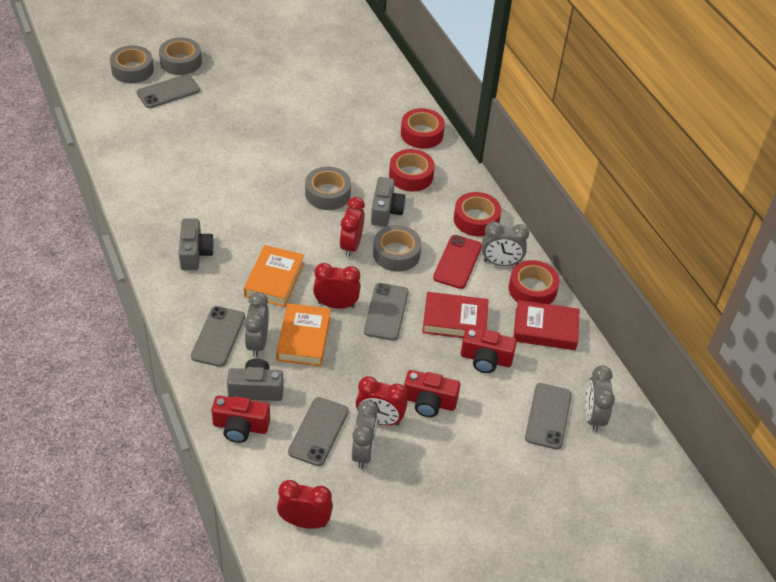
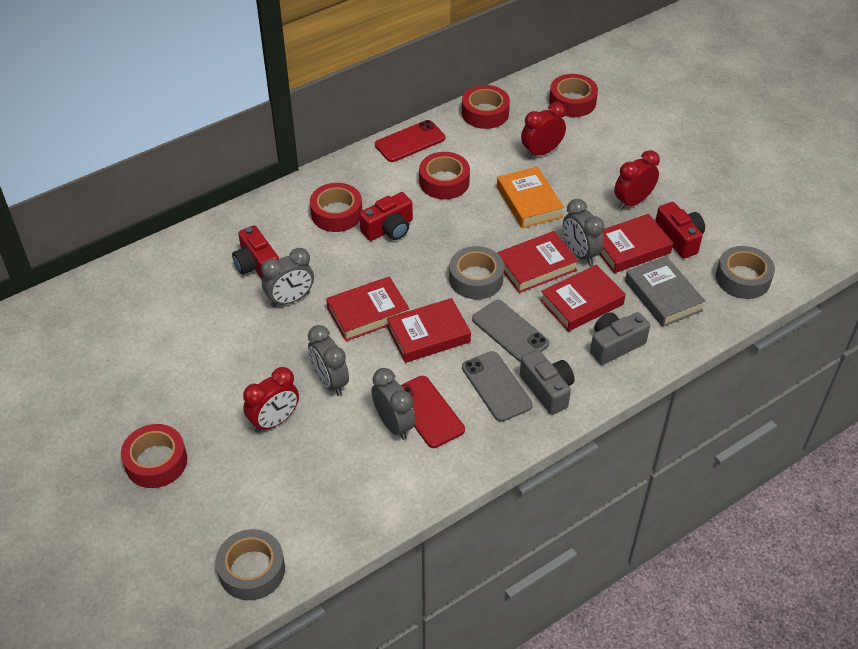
grey book: 0 -> 1
grey camera: 3 -> 2
grey phone: 5 -> 2
grey tape: 4 -> 3
orange book: 2 -> 1
red book: 2 -> 5
red clock: 4 -> 3
red phone: 1 -> 2
red tape: 4 -> 5

